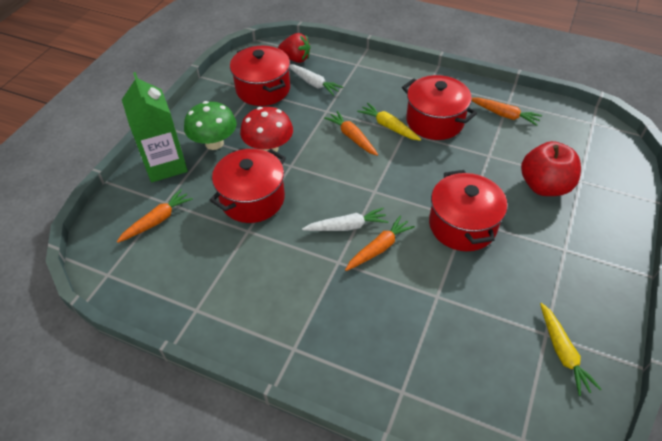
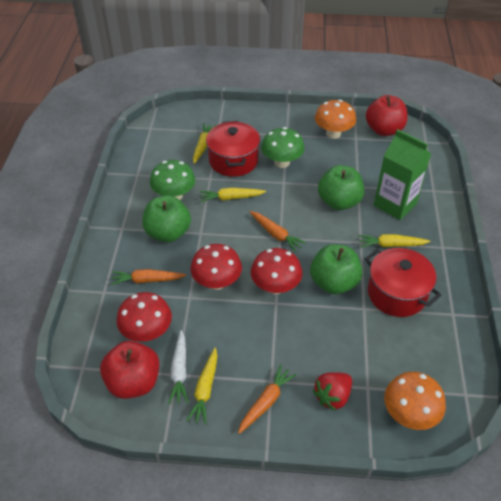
green apple: 0 -> 3
green mushroom: 1 -> 2
orange carrot: 4 -> 3
orange mushroom: 0 -> 2
red apple: 1 -> 2
red mushroom: 1 -> 3
red pot: 4 -> 2
white carrot: 2 -> 1
yellow carrot: 2 -> 4

